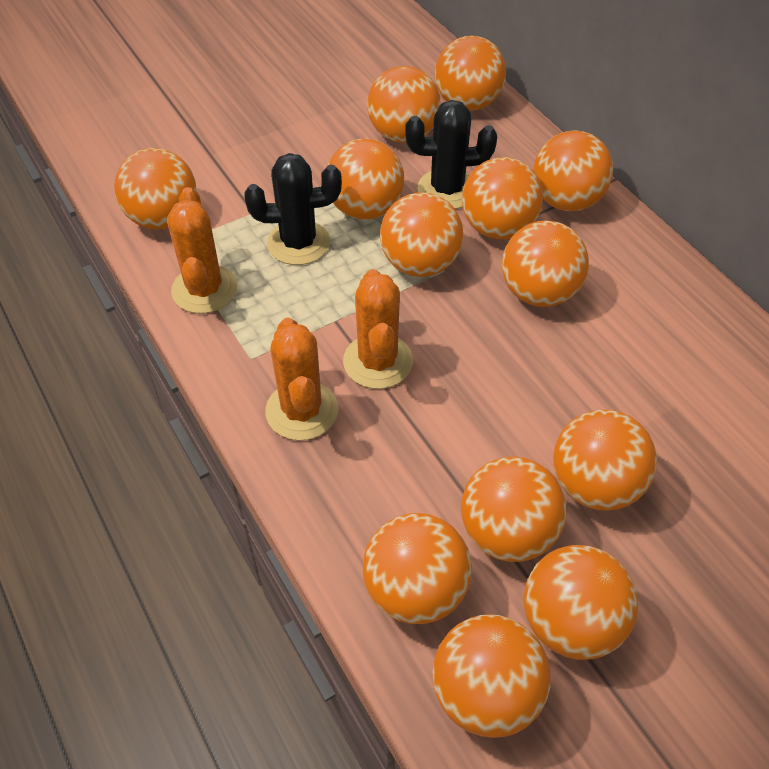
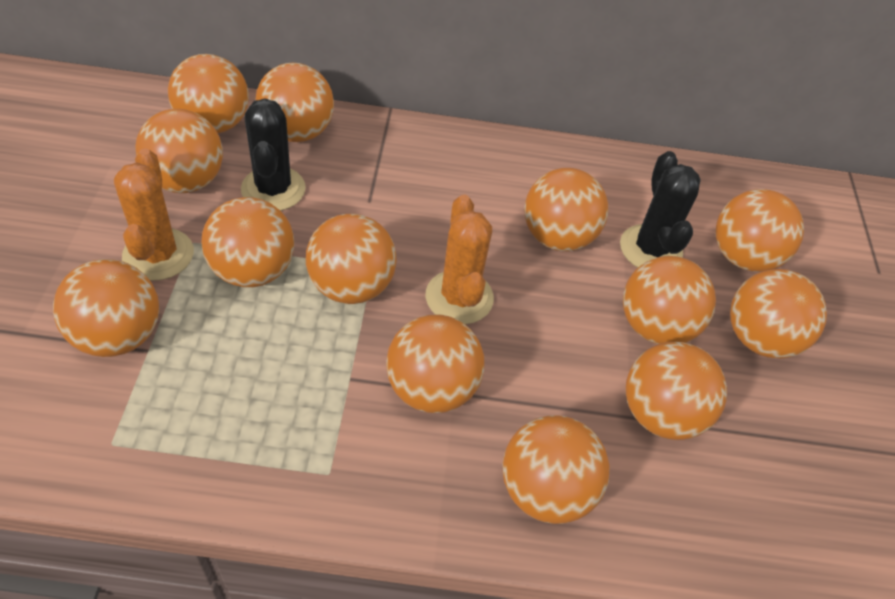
orange cactus: 3 -> 2

